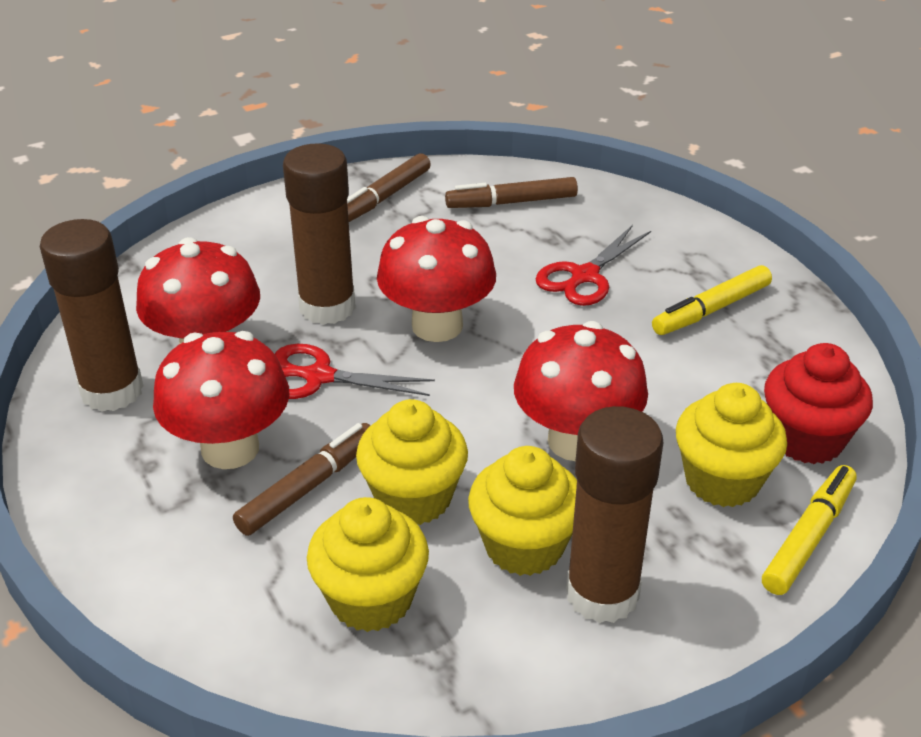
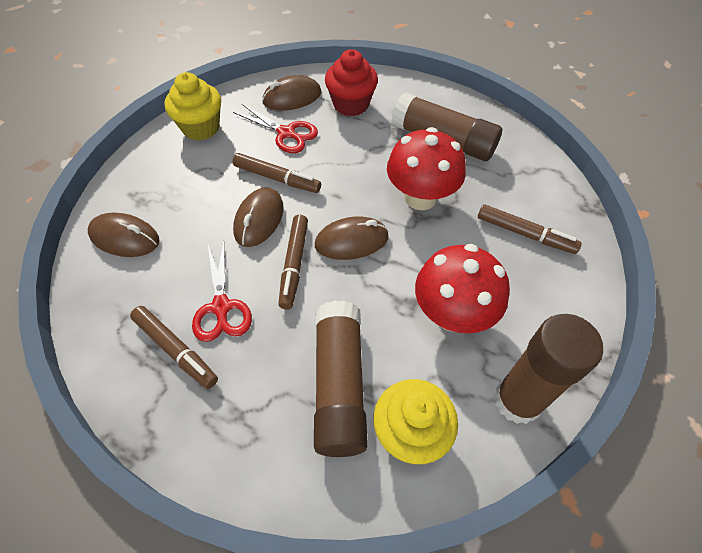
brown marker: 3 -> 4
brown mouse: 0 -> 4
red mushroom: 4 -> 2
yellow cupcake: 4 -> 2
yellow marker: 2 -> 0

